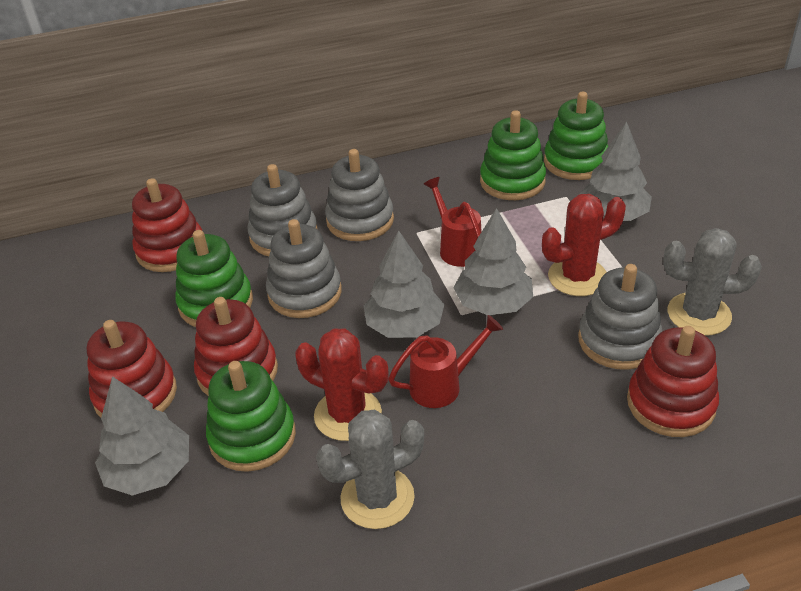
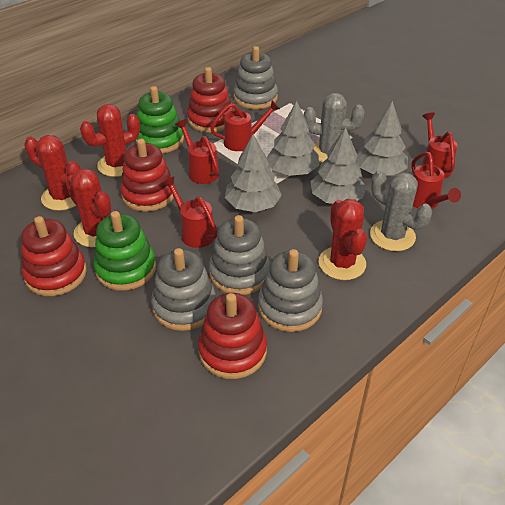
green stacking toy: 4 -> 2
red cactus: 2 -> 4
red watering can: 2 -> 5

